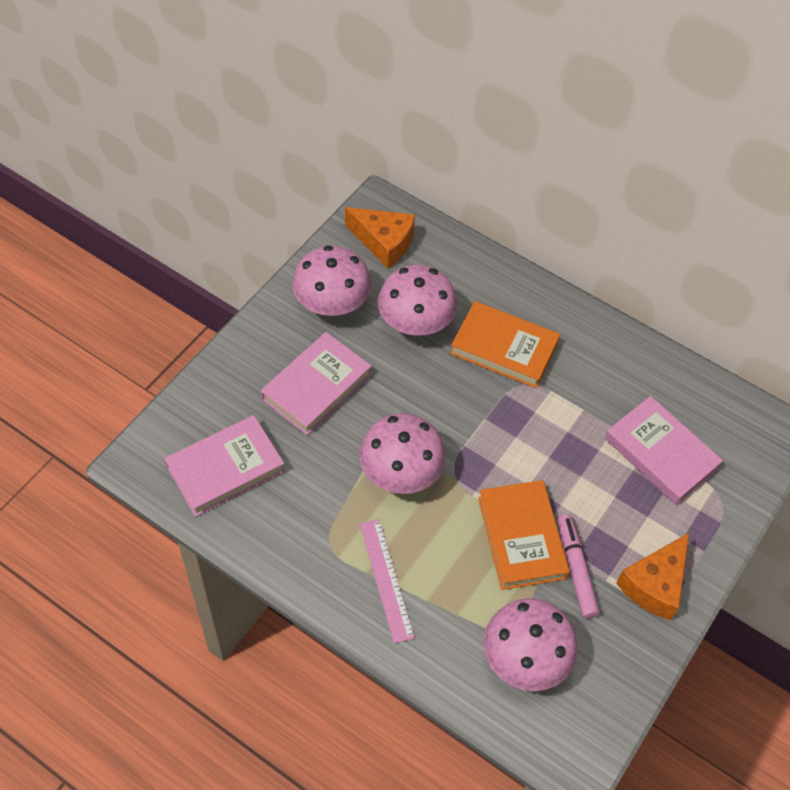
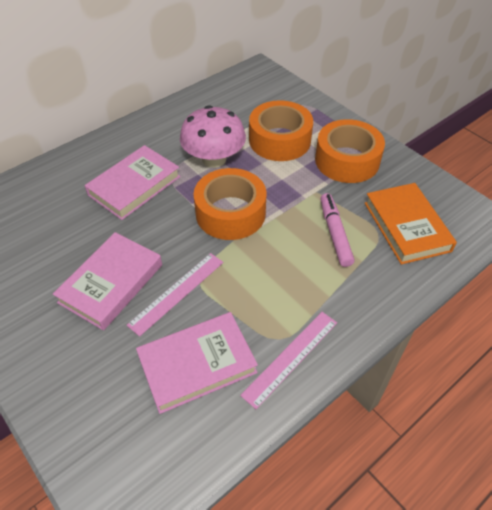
orange book: 2 -> 1
orange cheese: 2 -> 0
orange tape: 0 -> 3
pink mushroom: 4 -> 1
pink ruler: 1 -> 2

